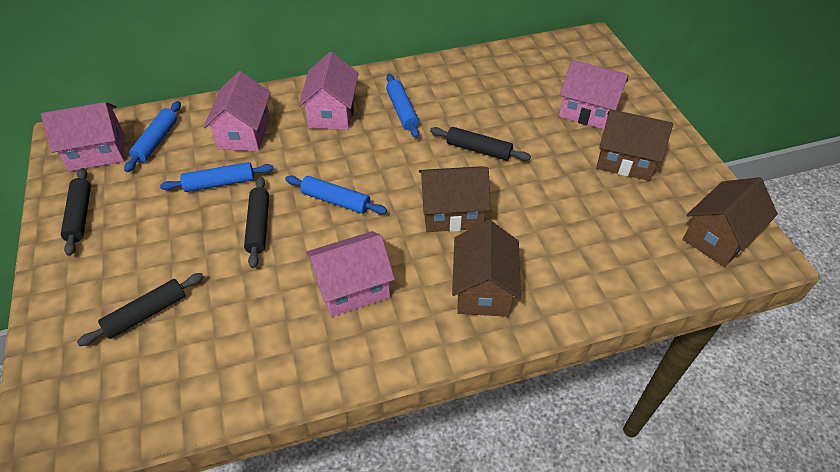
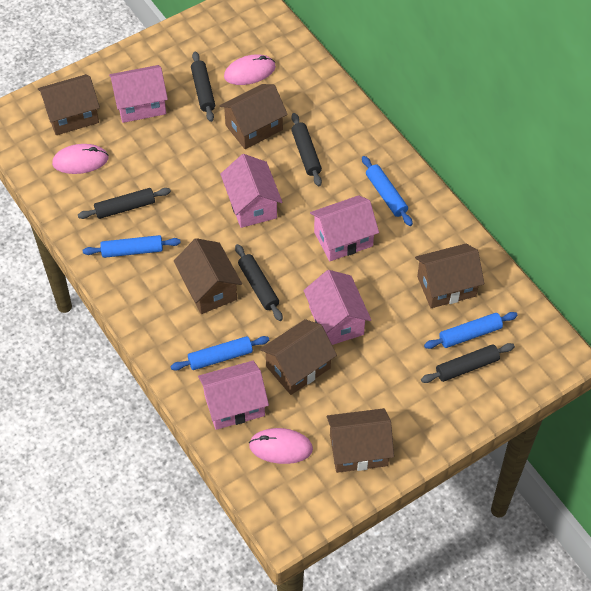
black rolling pin: 4 -> 5
brown house: 4 -> 6
pink mouse: 0 -> 3

